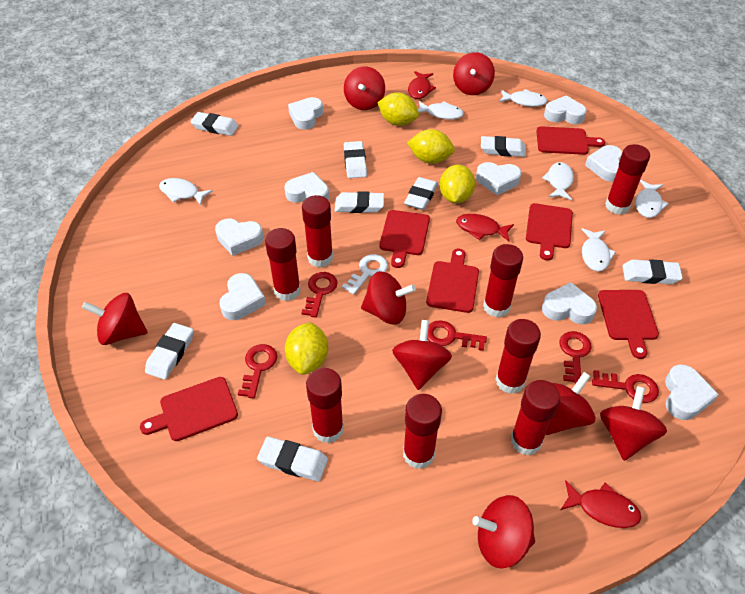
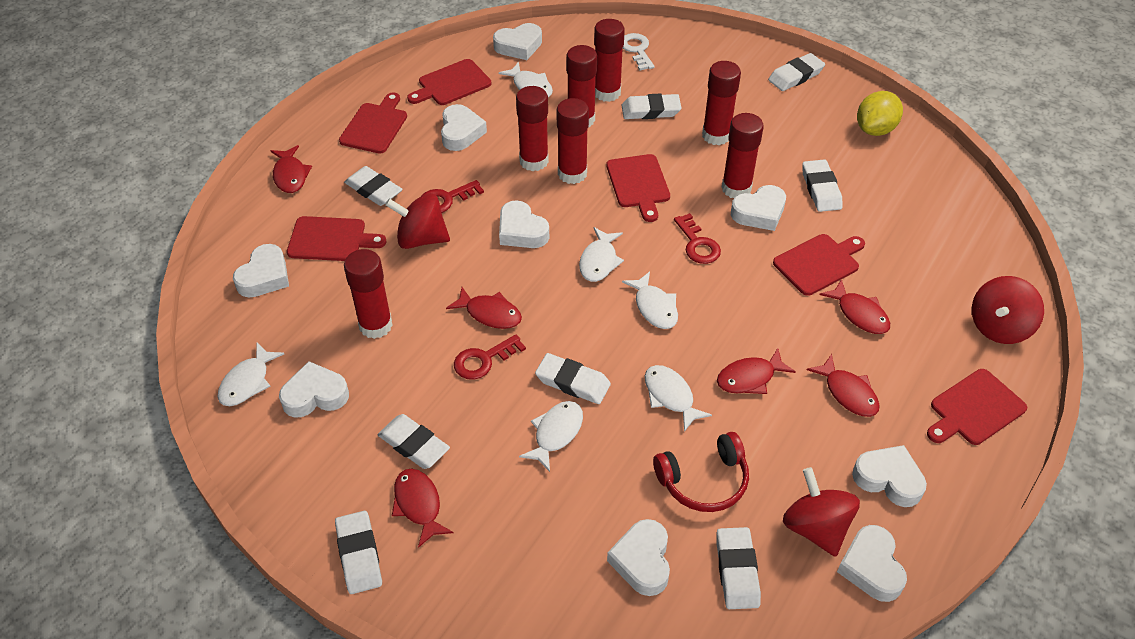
red fish: 3 -> 6
red glue stick: 8 -> 7
red headphones: 0 -> 1
red key: 5 -> 3
red spinning top: 8 -> 3
yellow lemon: 4 -> 1

